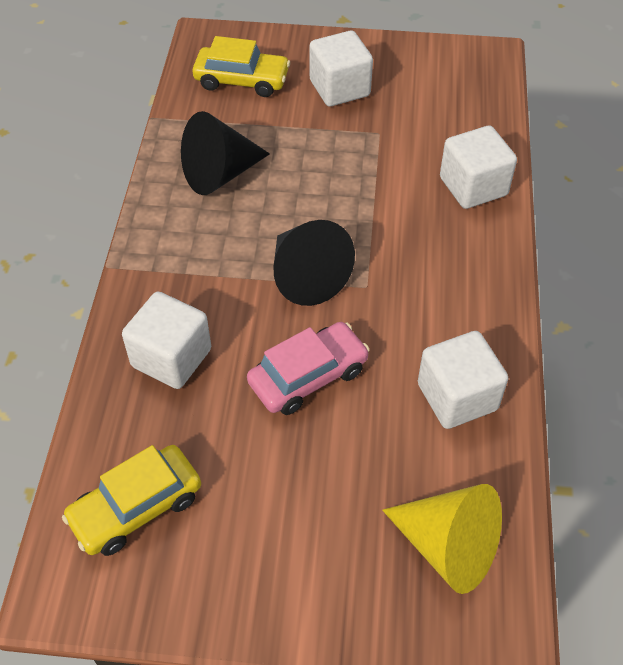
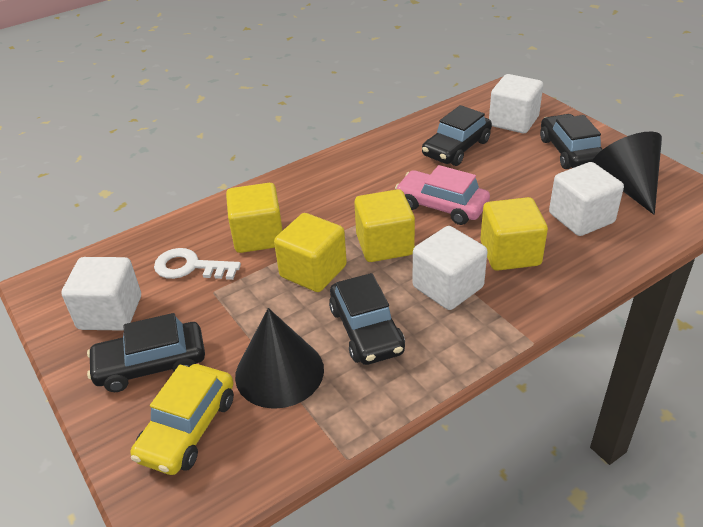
black car: 0 -> 4
white key: 0 -> 1
yellow car: 2 -> 1
yellow cone: 1 -> 0
yellow cube: 0 -> 4

